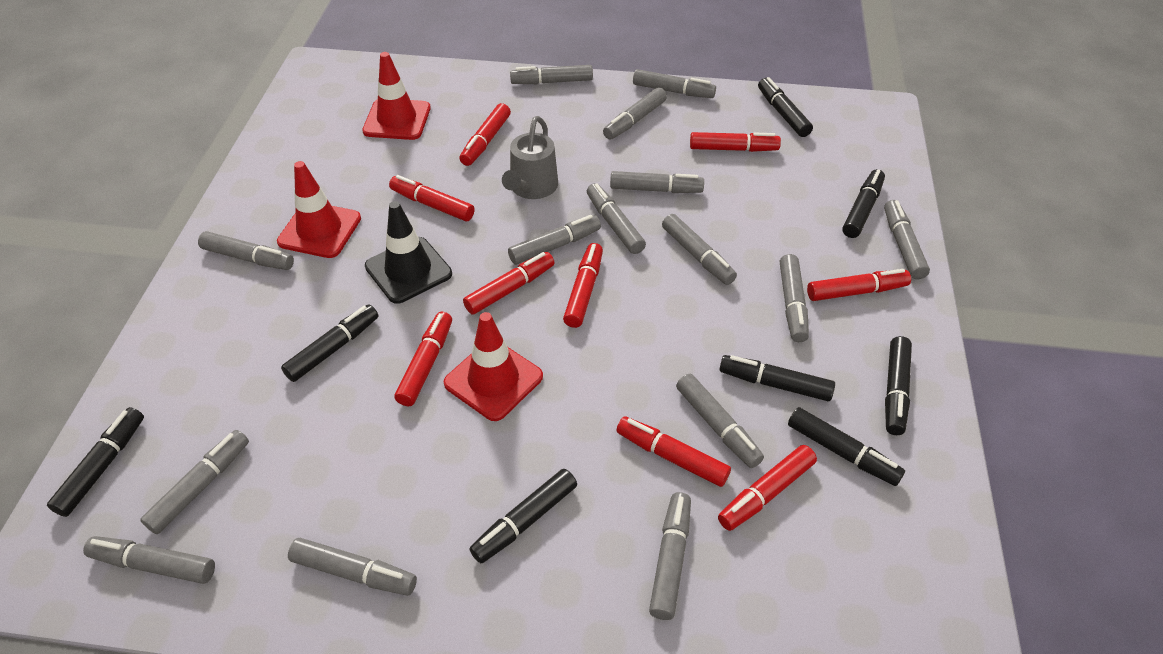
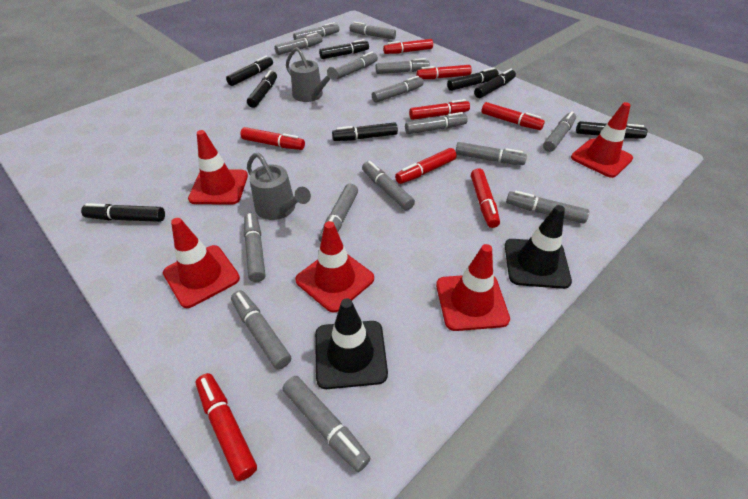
black traffic cone: 1 -> 2
grey watering can: 1 -> 2
red marker: 9 -> 8
red traffic cone: 3 -> 5

